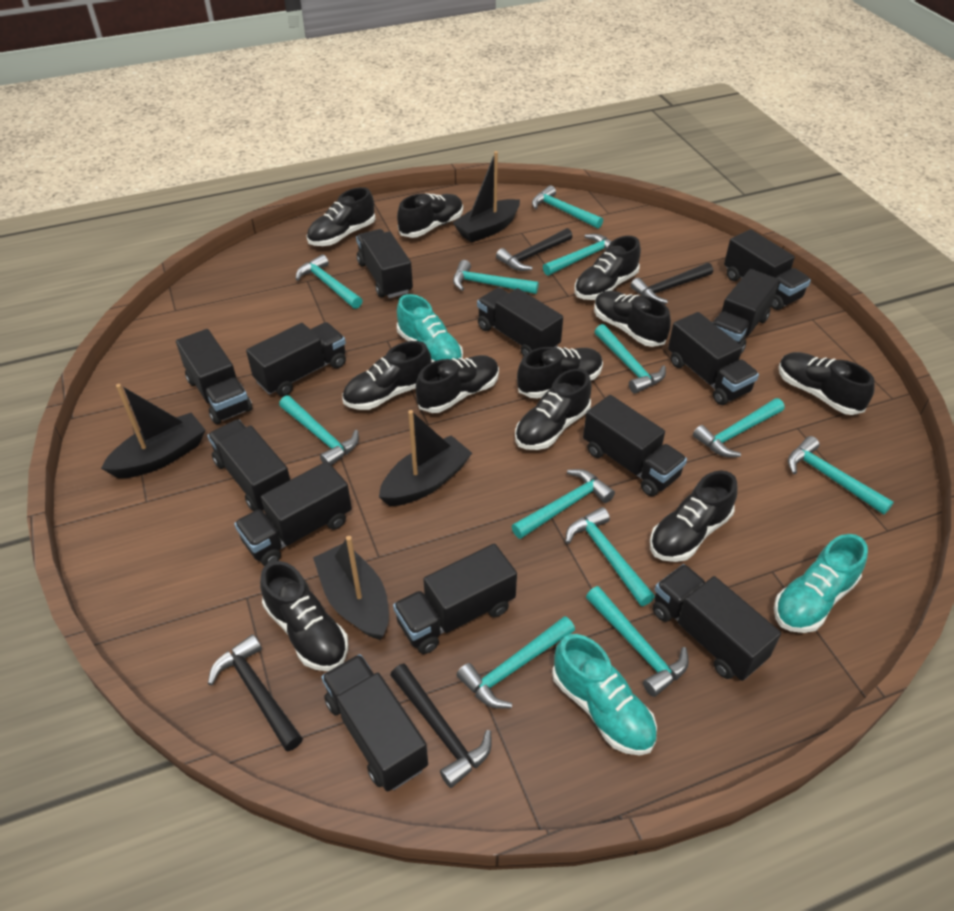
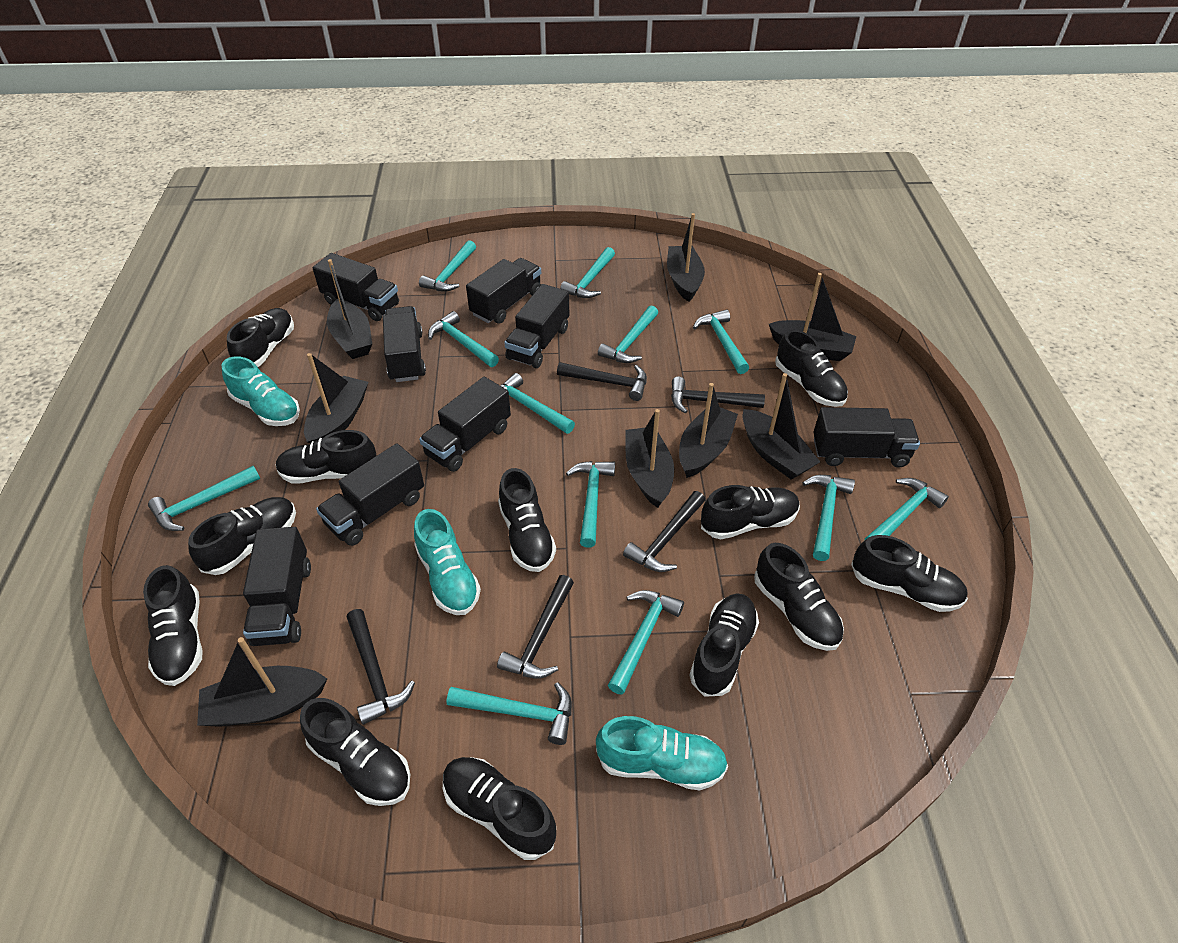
black boat: 4 -> 8
black hammer: 4 -> 5
black shoe: 11 -> 12
black truck: 13 -> 8

